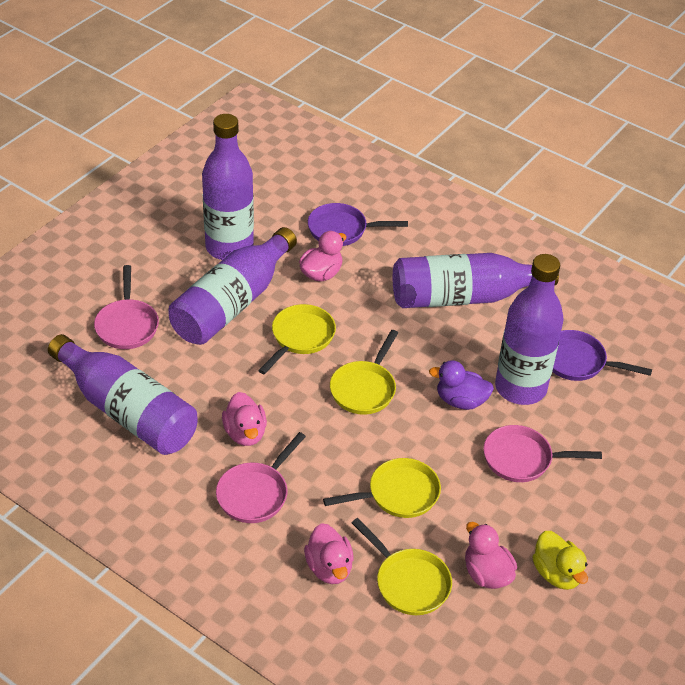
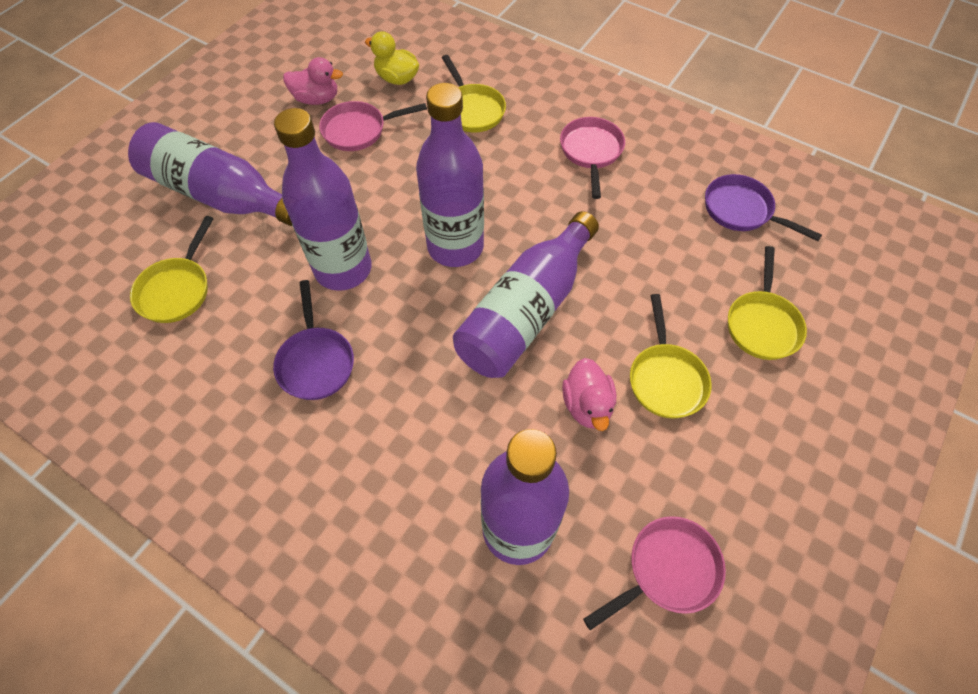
pink duck: 4 -> 2
purple duck: 1 -> 0

